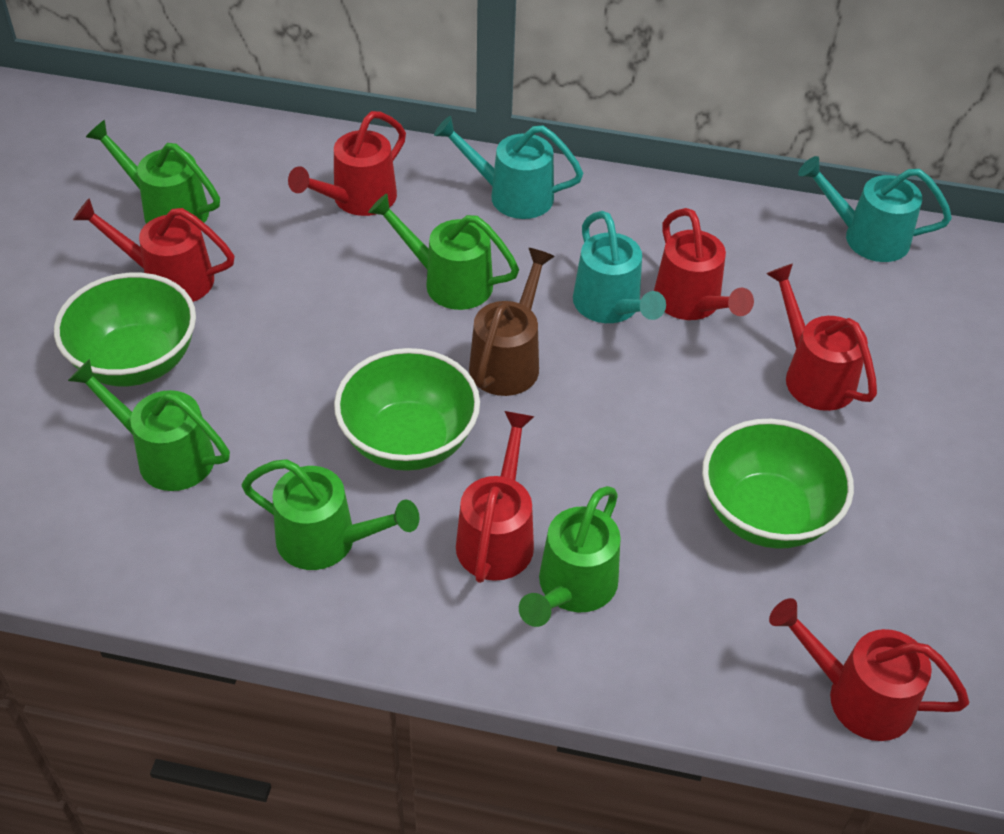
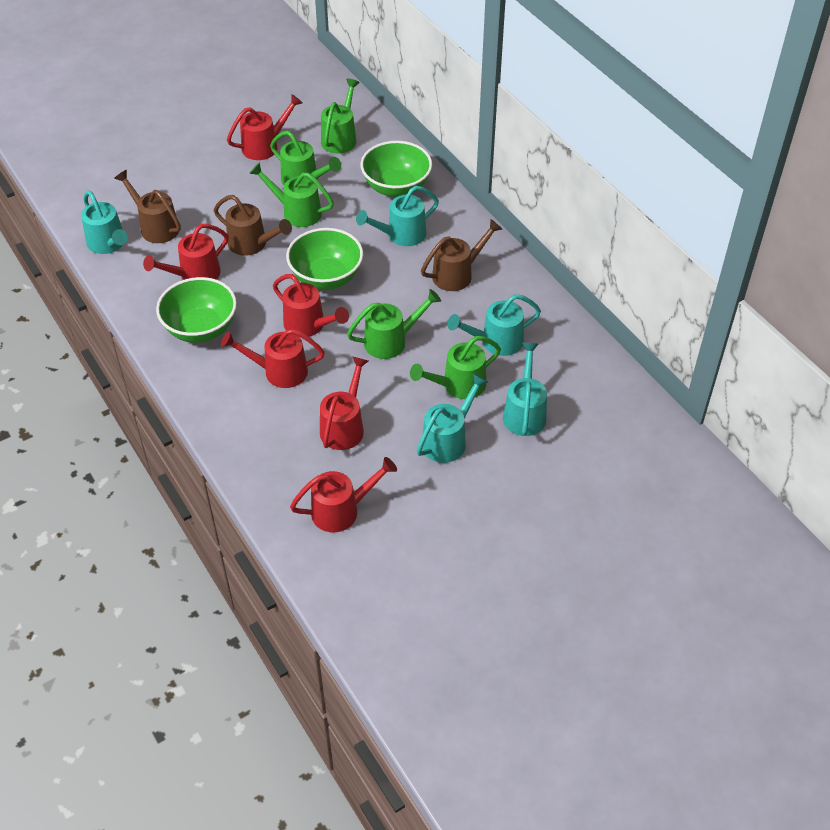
brown watering can: 1 -> 3
turquoise watering can: 3 -> 5

